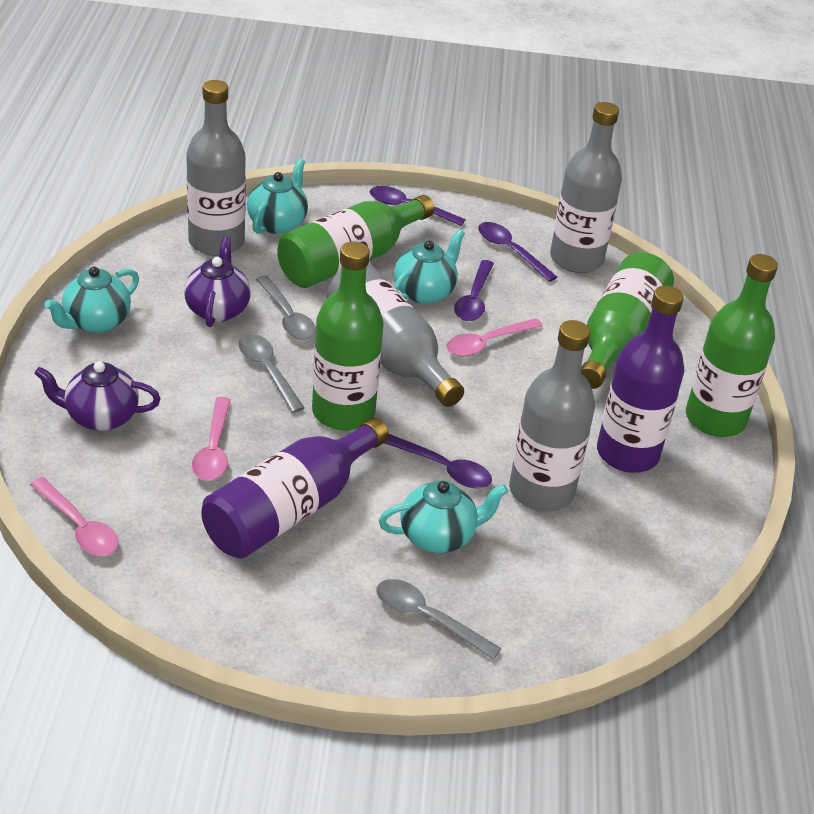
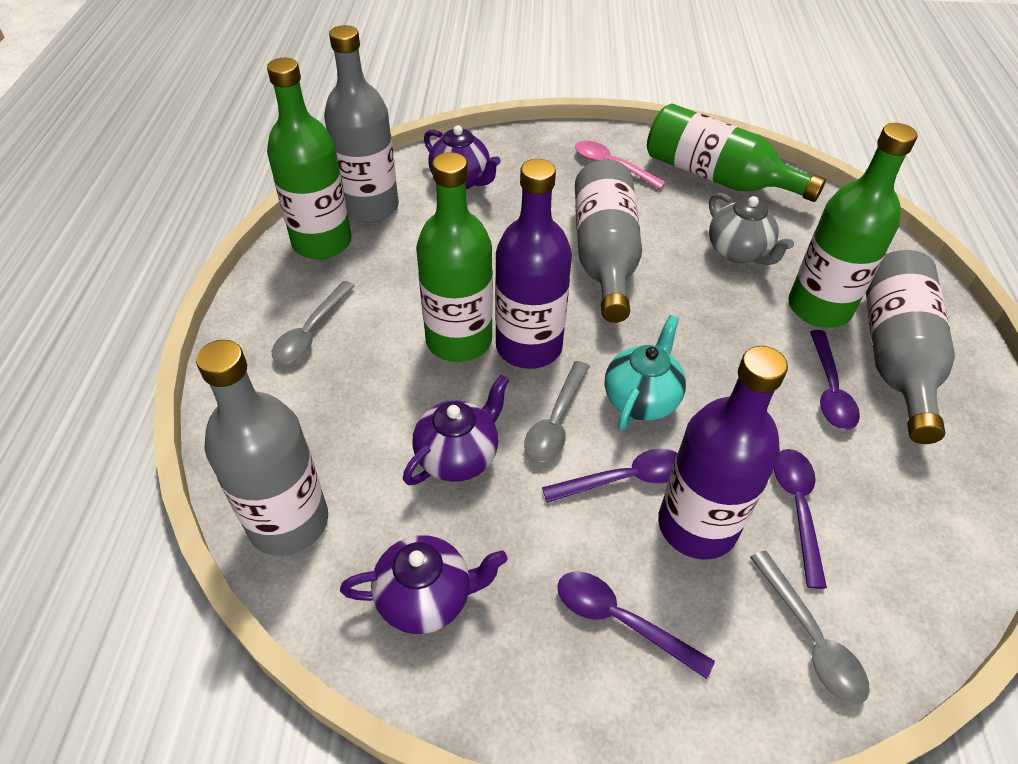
grey teapot: 0 -> 1
pink spoon: 3 -> 1
purple teapot: 2 -> 3
turquoise teapot: 4 -> 1

